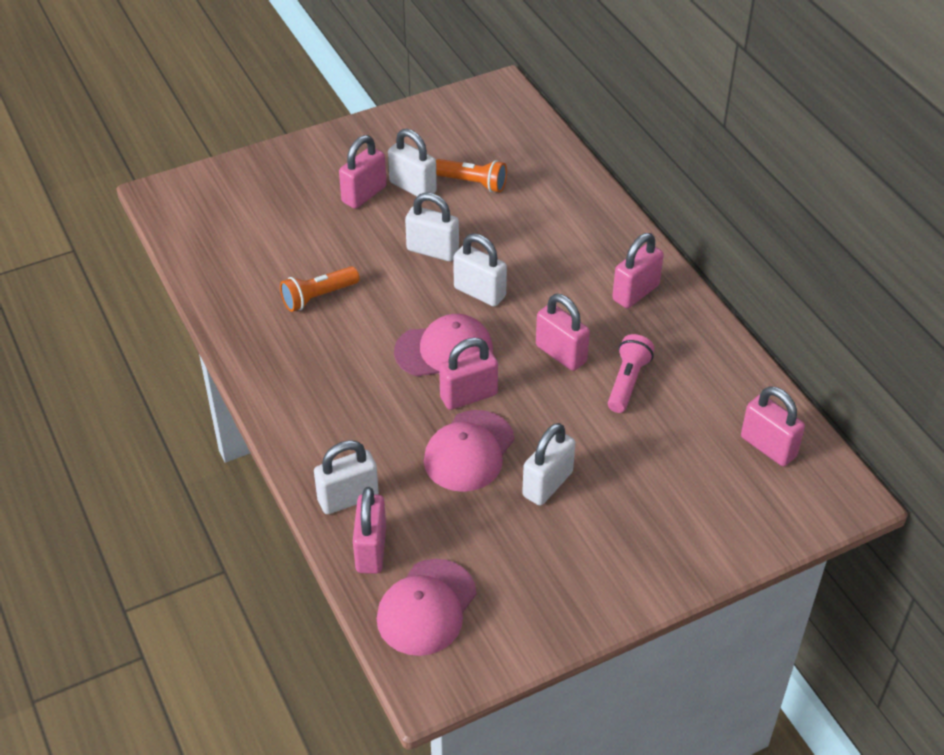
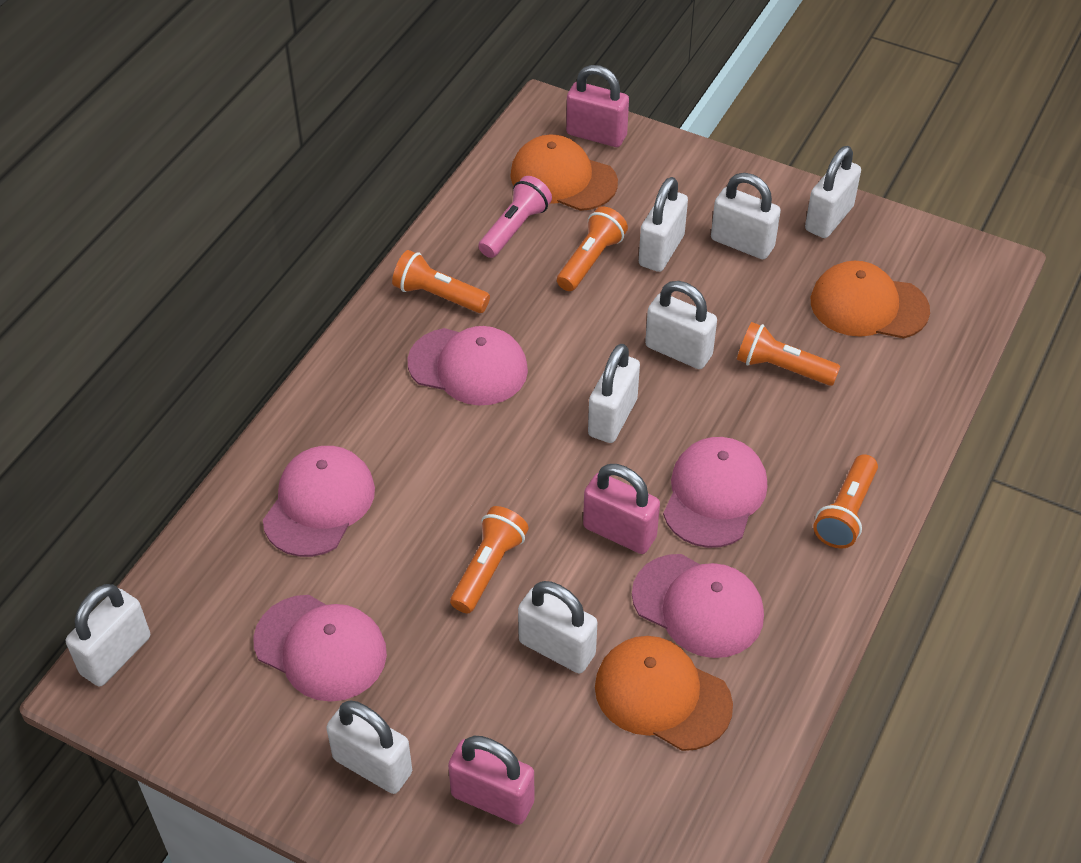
orange cap: 0 -> 3
orange flashlight: 2 -> 5
pink cap: 3 -> 5
pink padlock: 6 -> 3
white padlock: 5 -> 8

